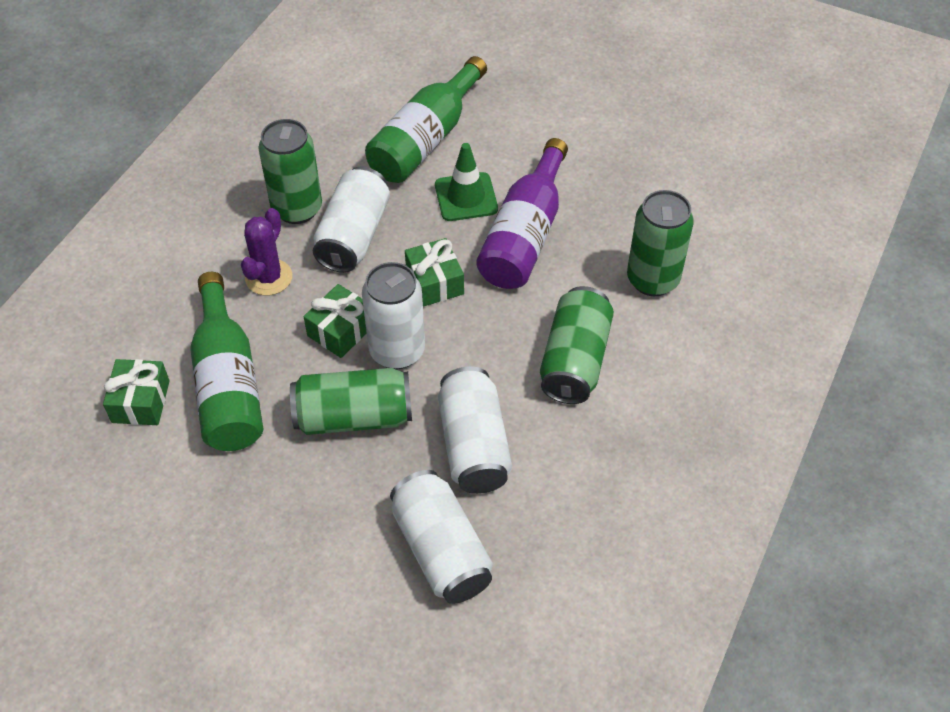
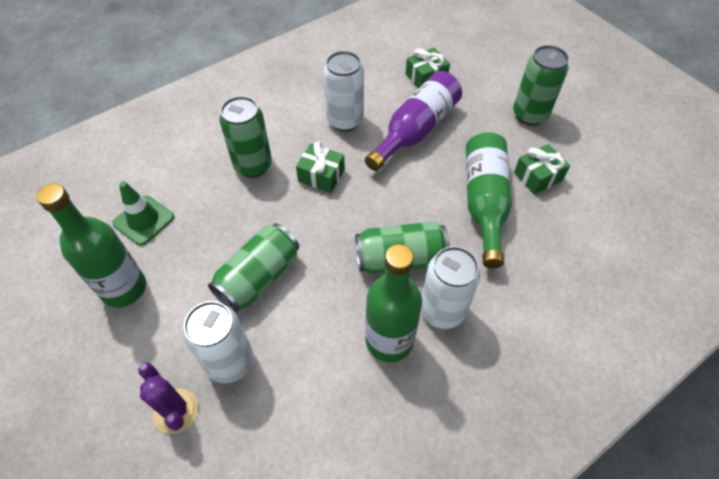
green bottle: 2 -> 3
white can: 4 -> 3

